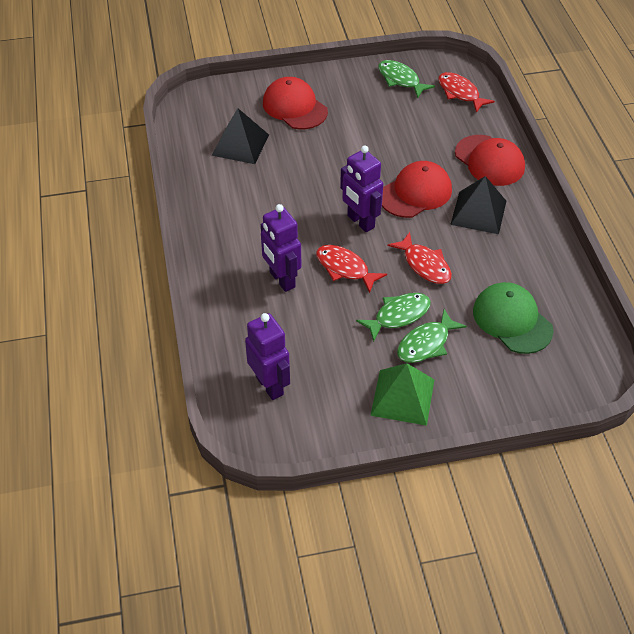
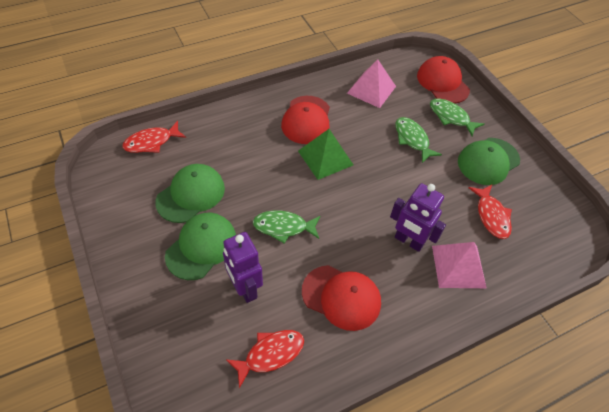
black pyramid: 2 -> 0
green cap: 1 -> 3
pink pyramid: 0 -> 2
purple robot: 3 -> 2

